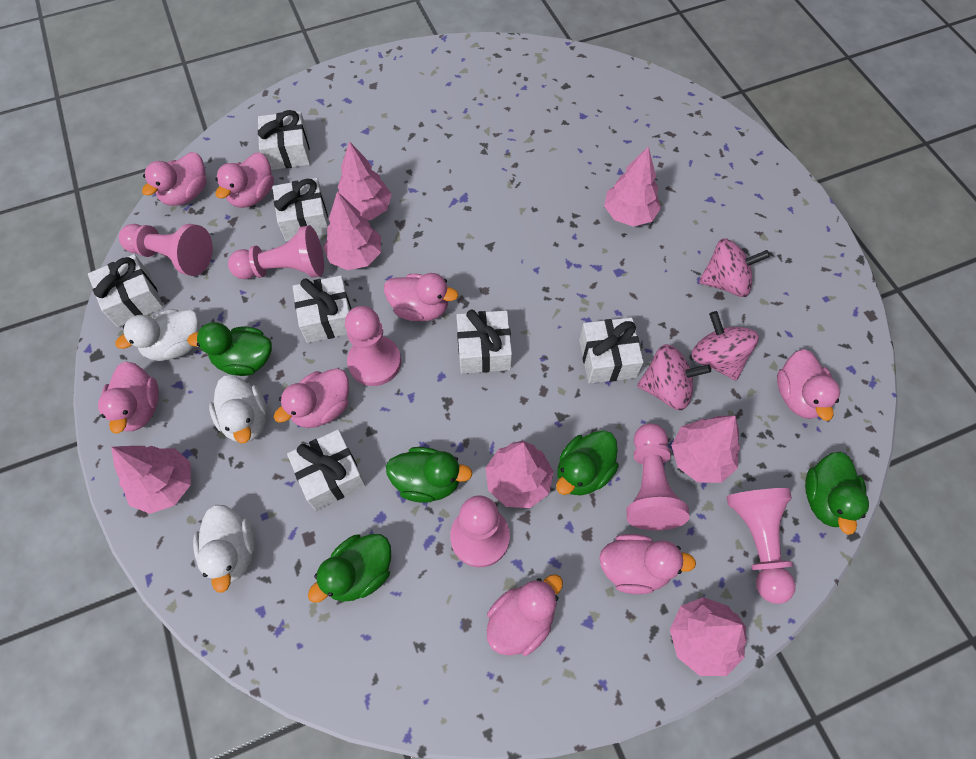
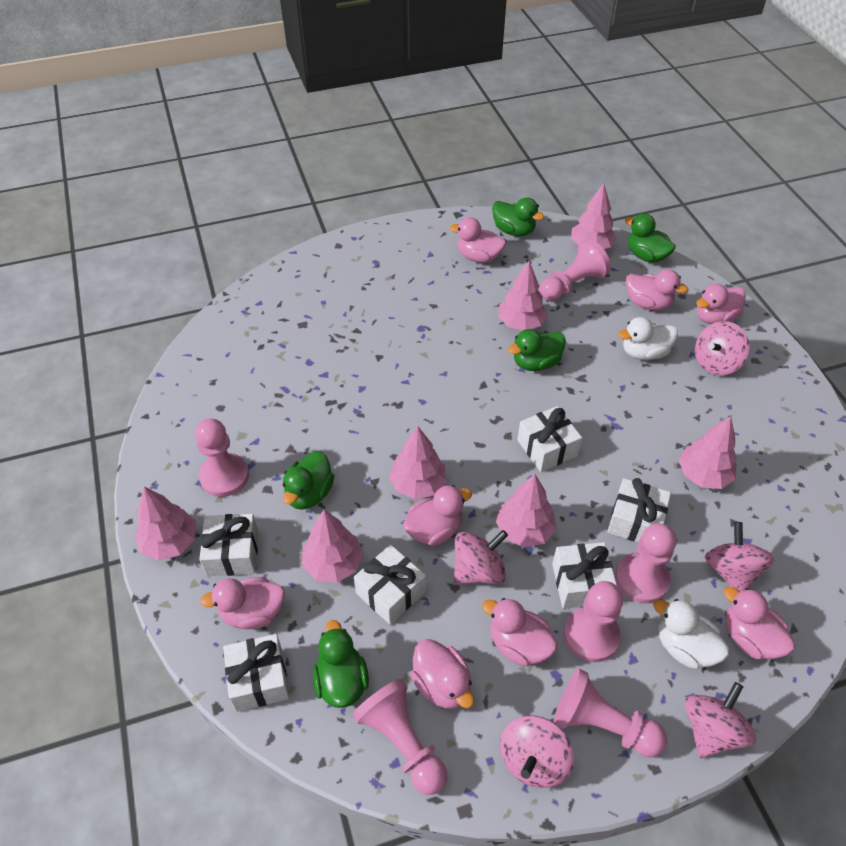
pink spinning top: 3 -> 5
white duck: 3 -> 2
white gift: 7 -> 6

